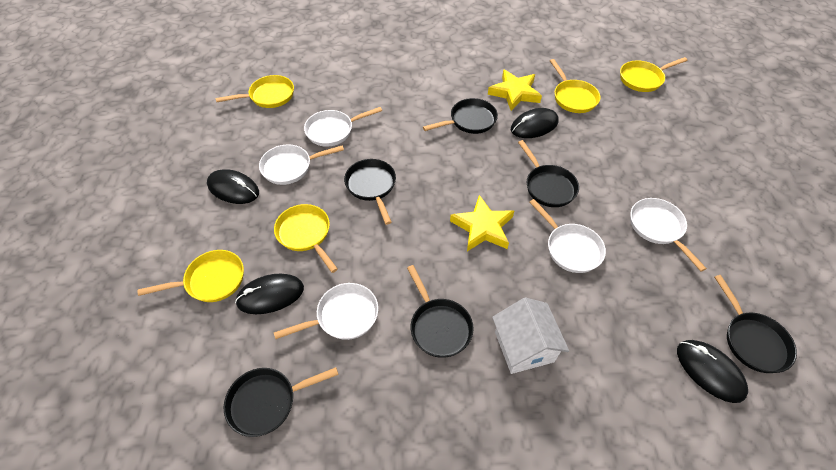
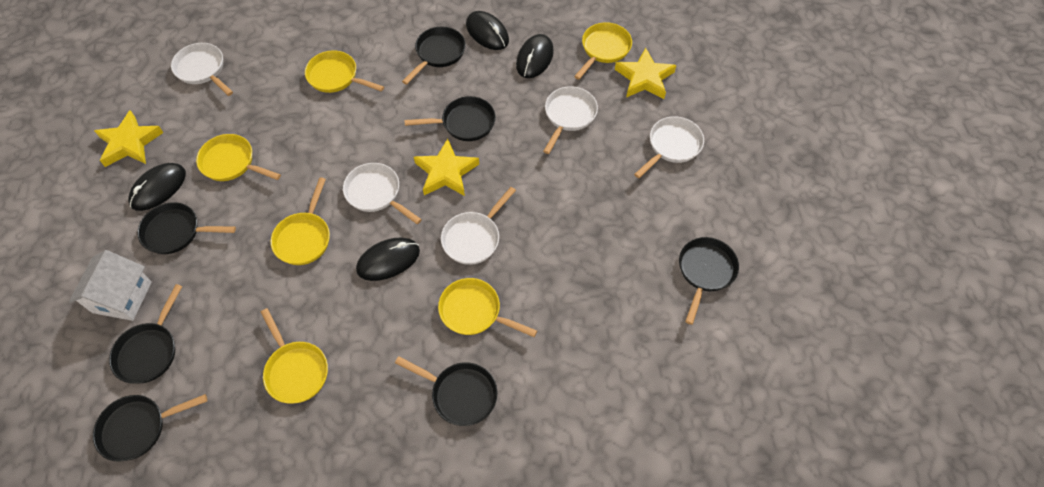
black pan: 6 -> 7
yellow pan: 5 -> 6
yellow star: 2 -> 3

